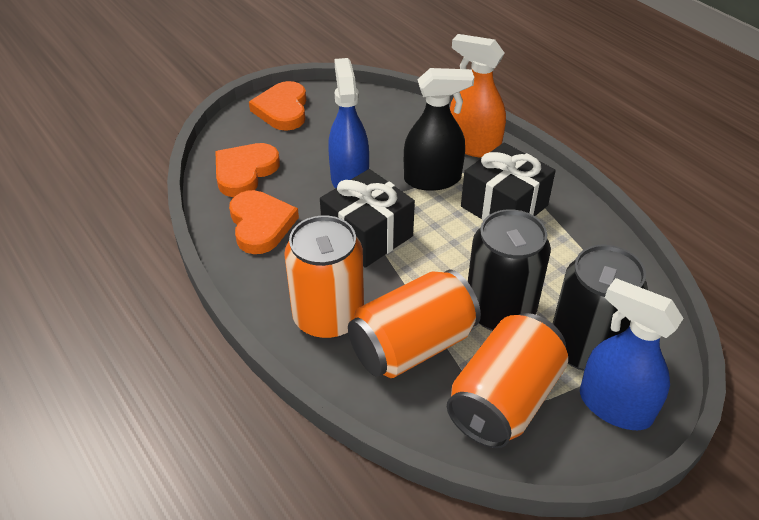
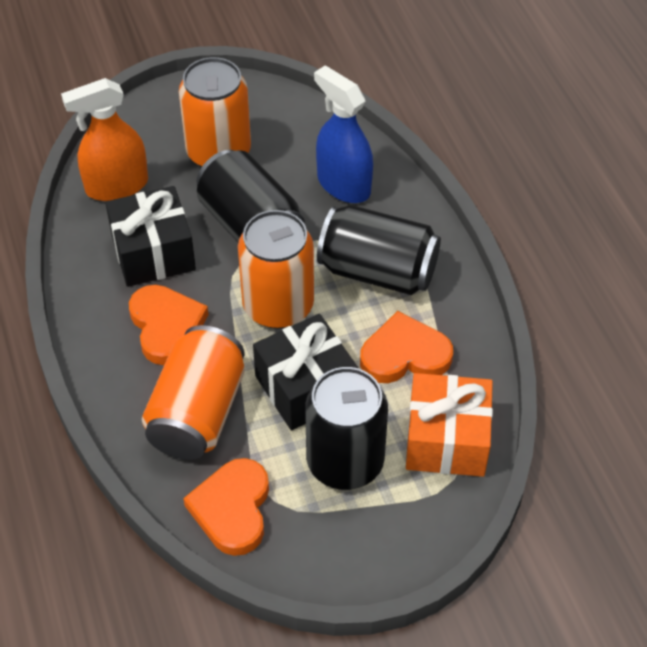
black can: 2 -> 3
black spray bottle: 1 -> 0
blue spray bottle: 2 -> 1
orange gift: 0 -> 1

